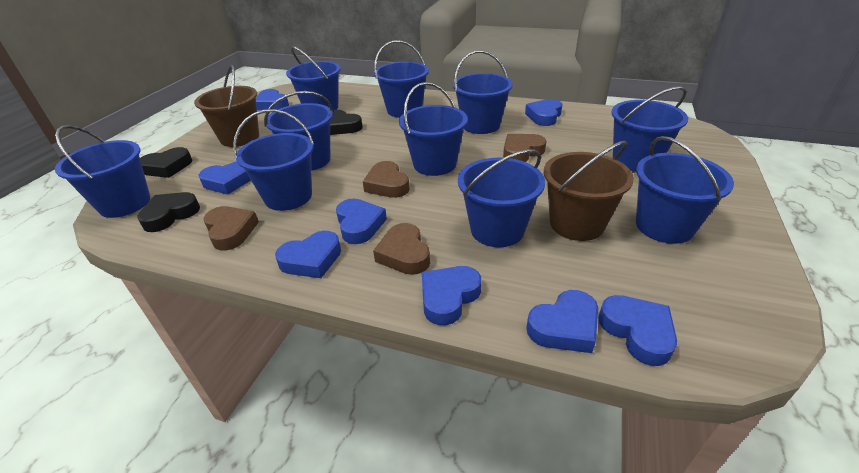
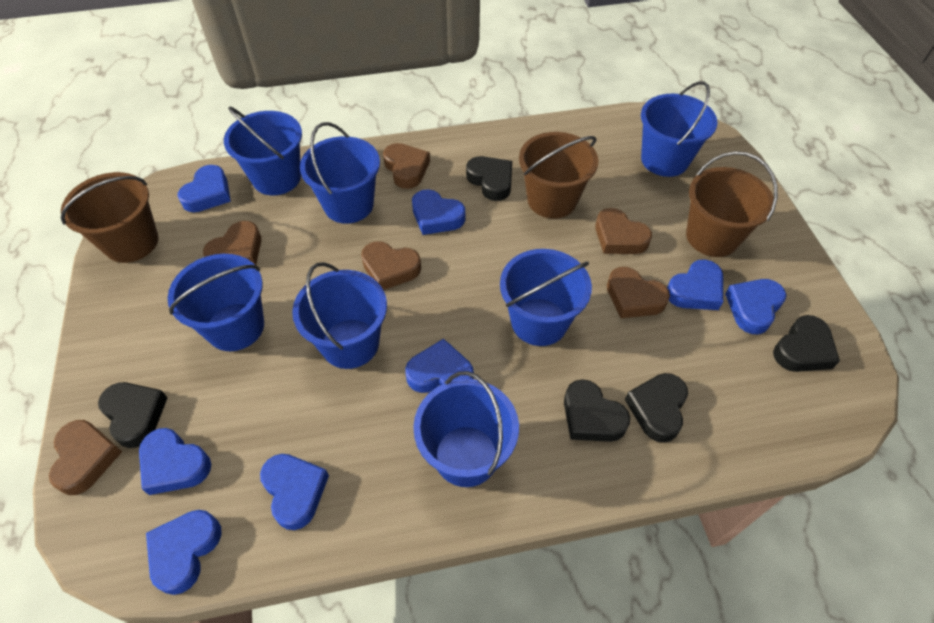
black heart: 3 -> 5
blue bucket: 10 -> 7
brown bucket: 2 -> 3
brown heart: 4 -> 6

